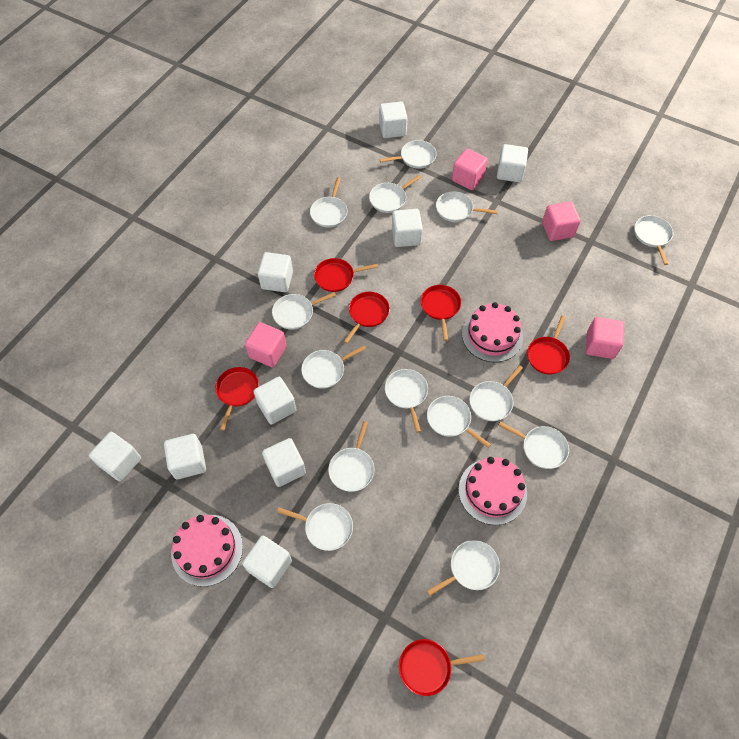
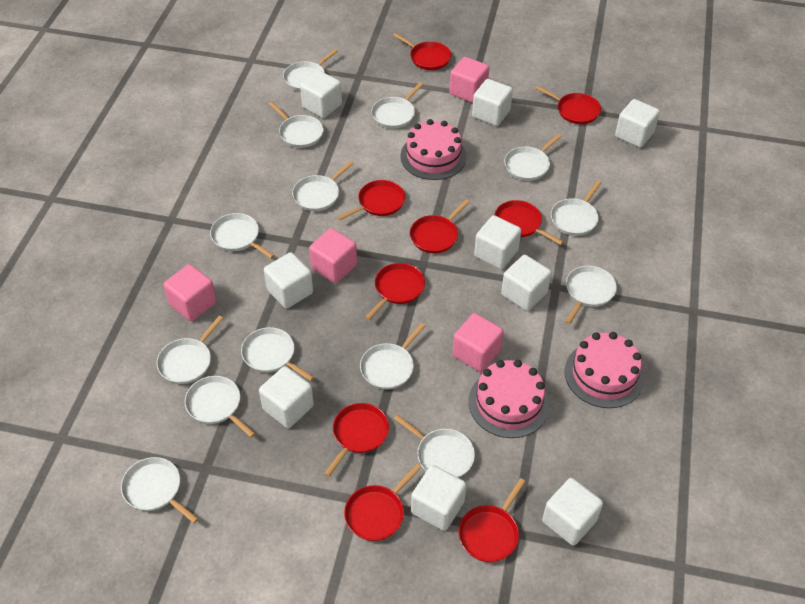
red pan: 6 -> 9

